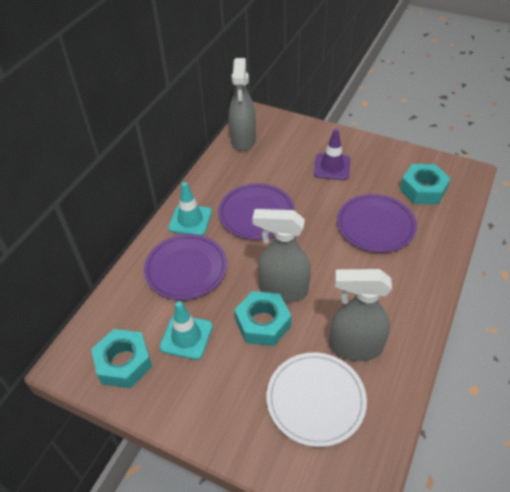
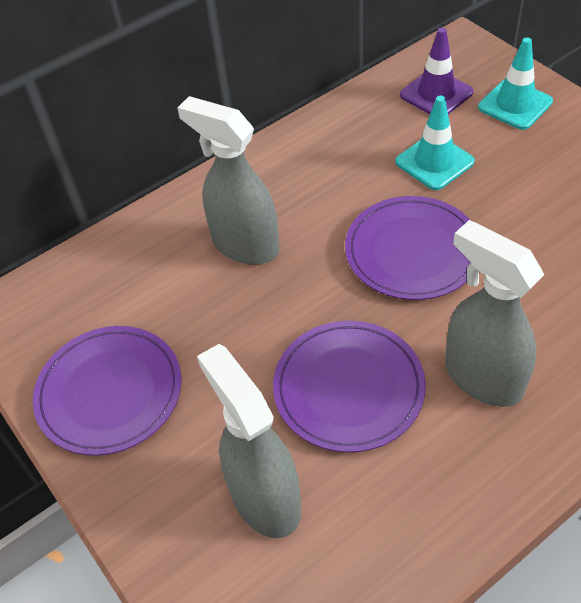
turquoise nut: 3 -> 0
white plate: 1 -> 0

